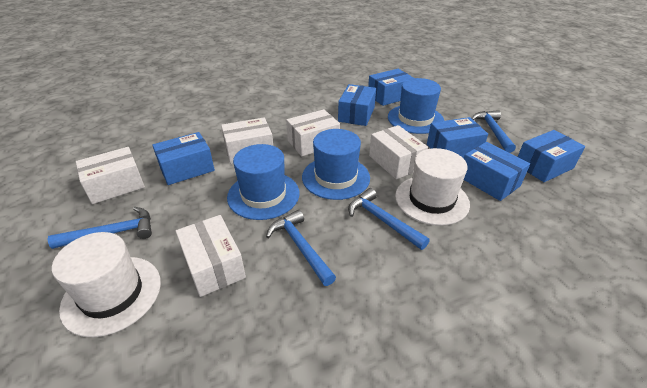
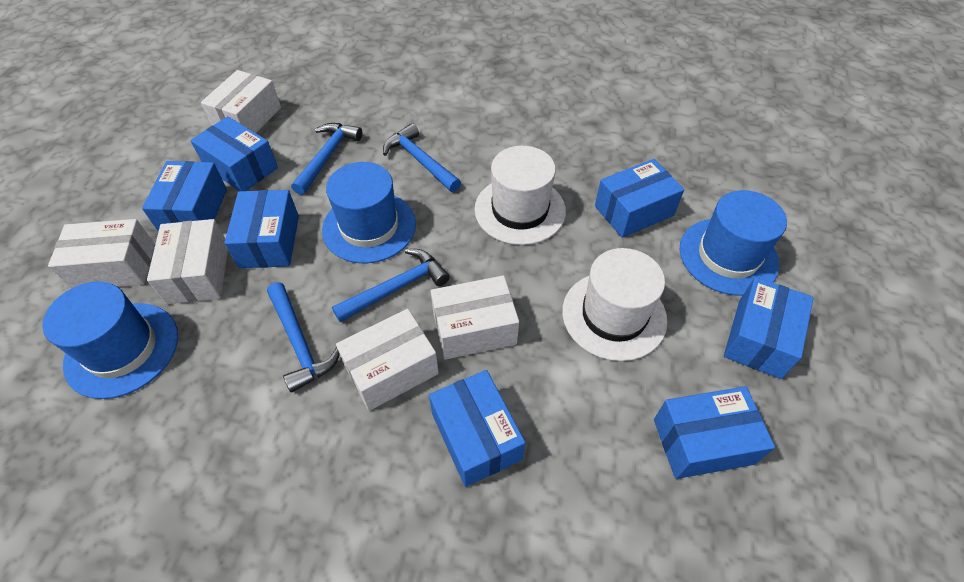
blue box: 6 -> 7

